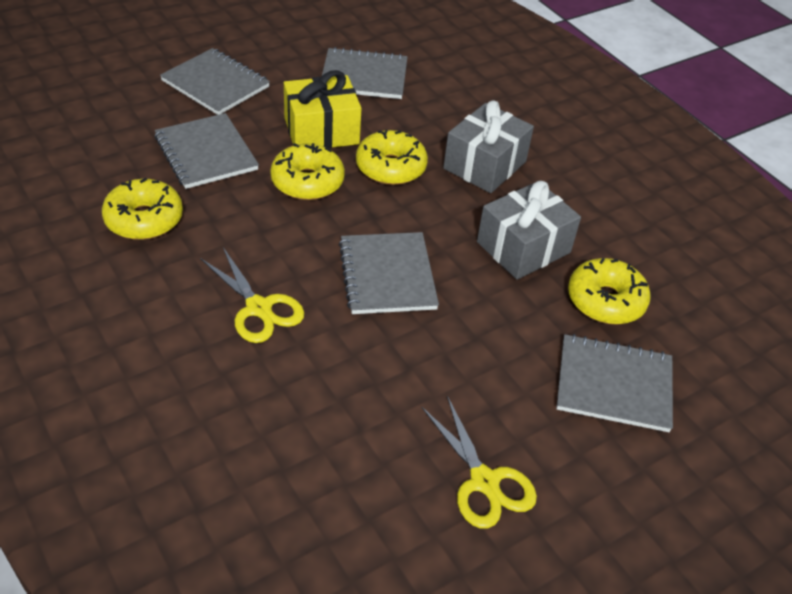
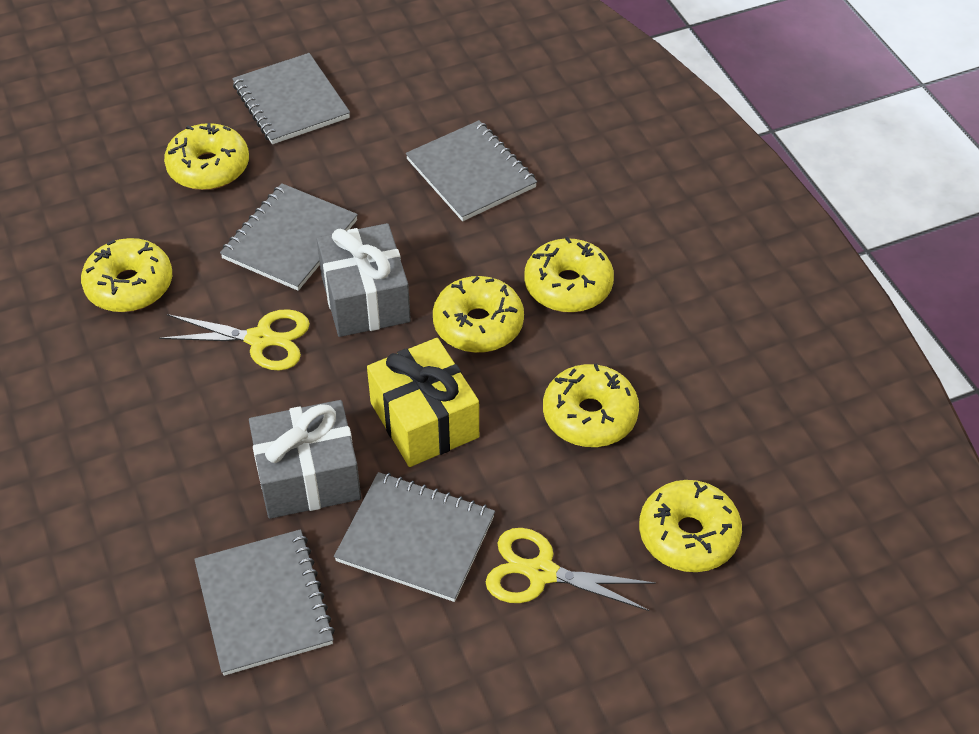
yellow donut: 4 -> 6

